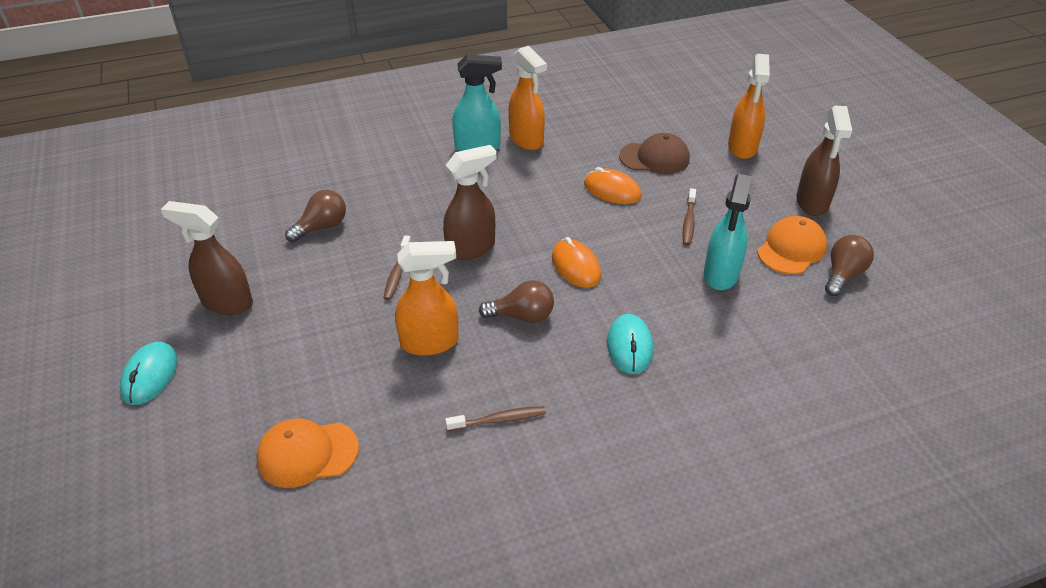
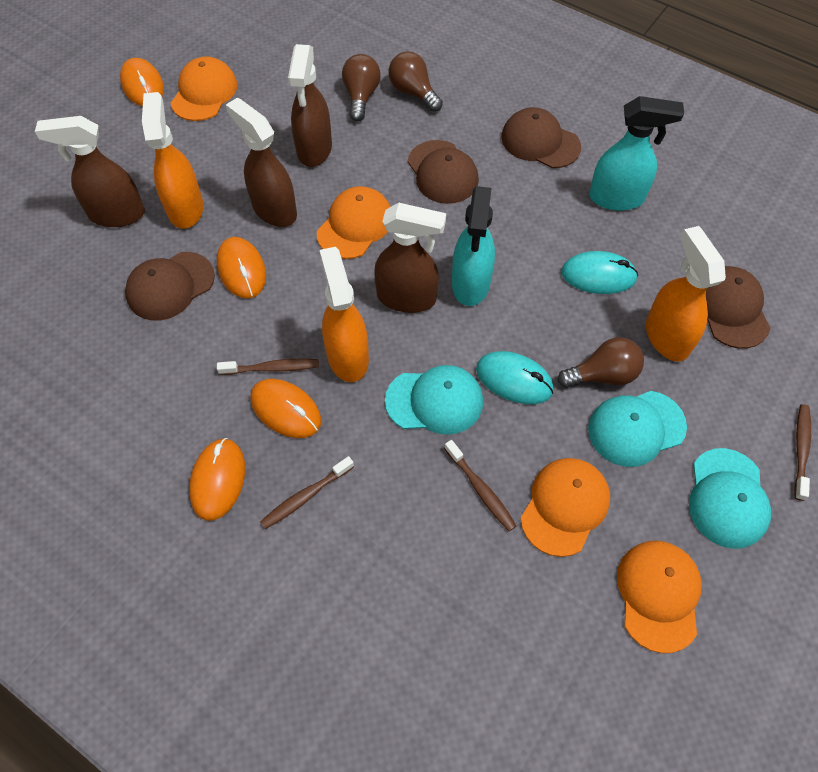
brown cap: 1 -> 4
brown spray bottle: 3 -> 4
brown toothbrush: 3 -> 4
orange cap: 2 -> 4
orange mouse: 2 -> 4
turquoise cap: 0 -> 3

